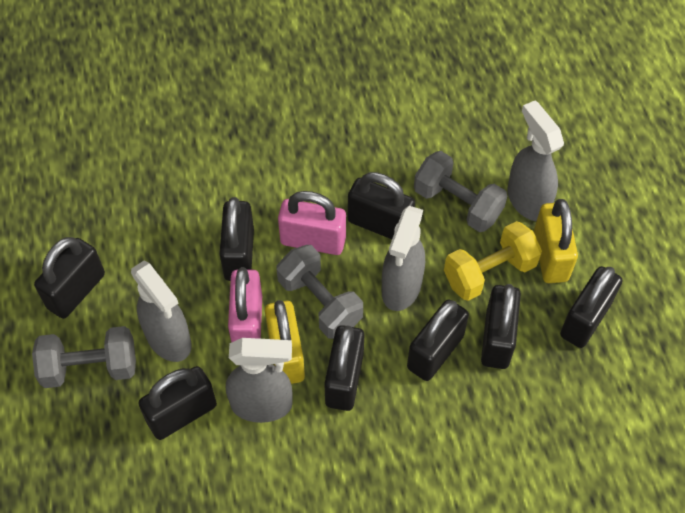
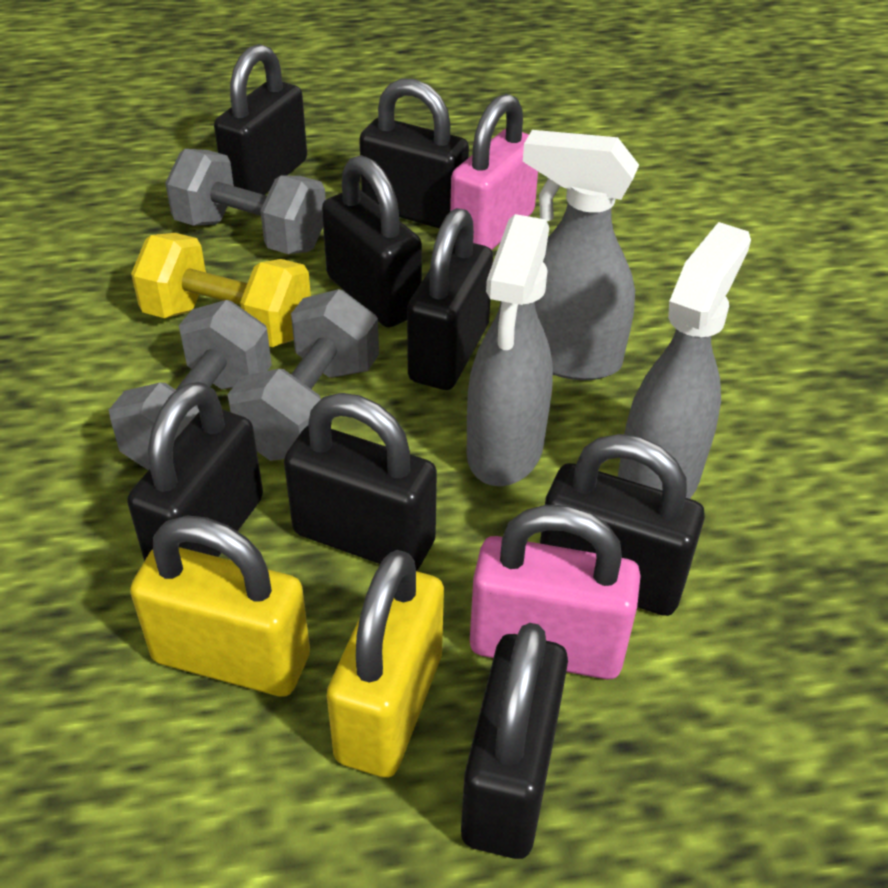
grey spray bottle: 4 -> 3

